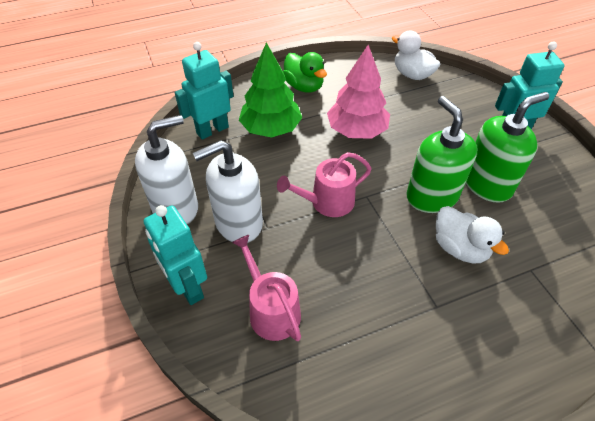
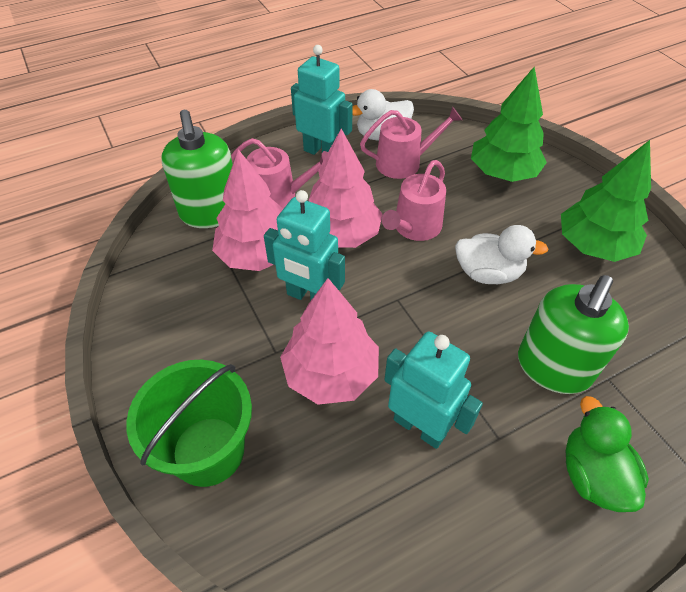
green bucket: 0 -> 1
green tree: 1 -> 2
pink tree: 1 -> 3
pink watering can: 2 -> 3
white soap dispenser: 2 -> 0

